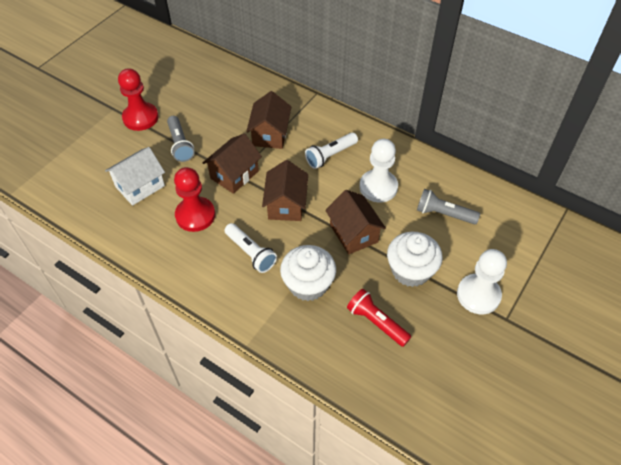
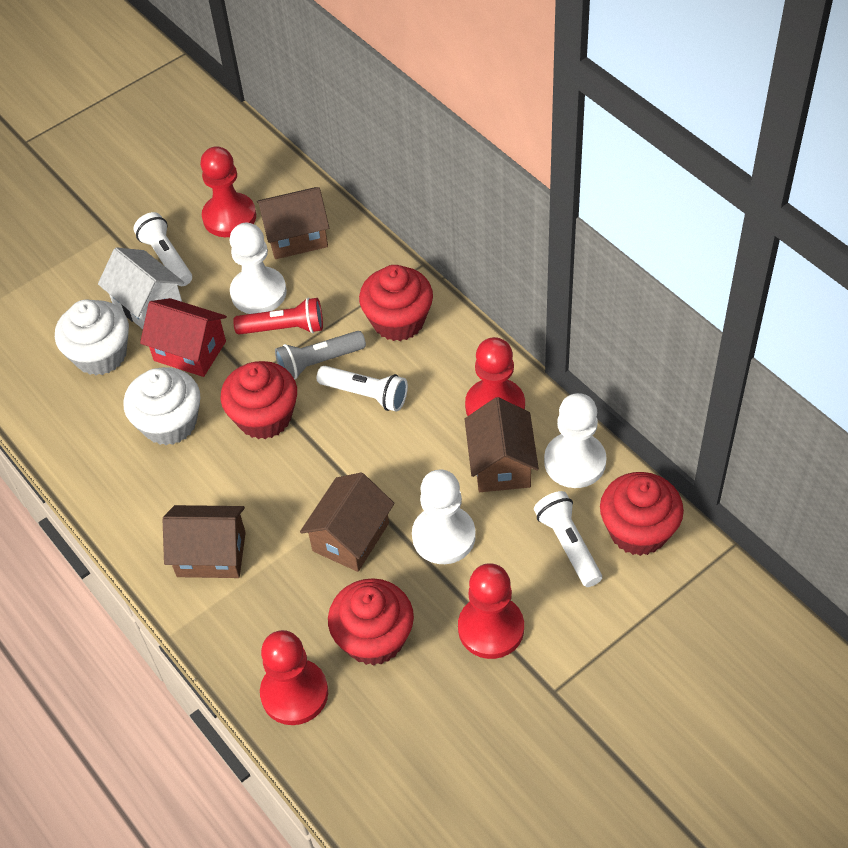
grey flashlight: 2 -> 1
red cupcake: 0 -> 4
red house: 0 -> 1
red pawn: 2 -> 4
white flashlight: 2 -> 3
white pawn: 2 -> 3

